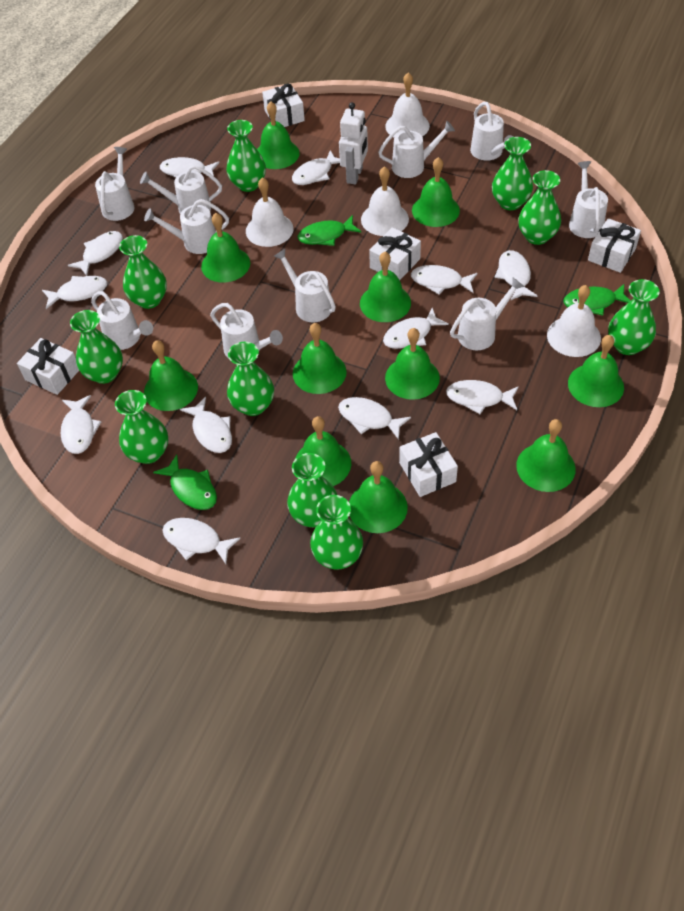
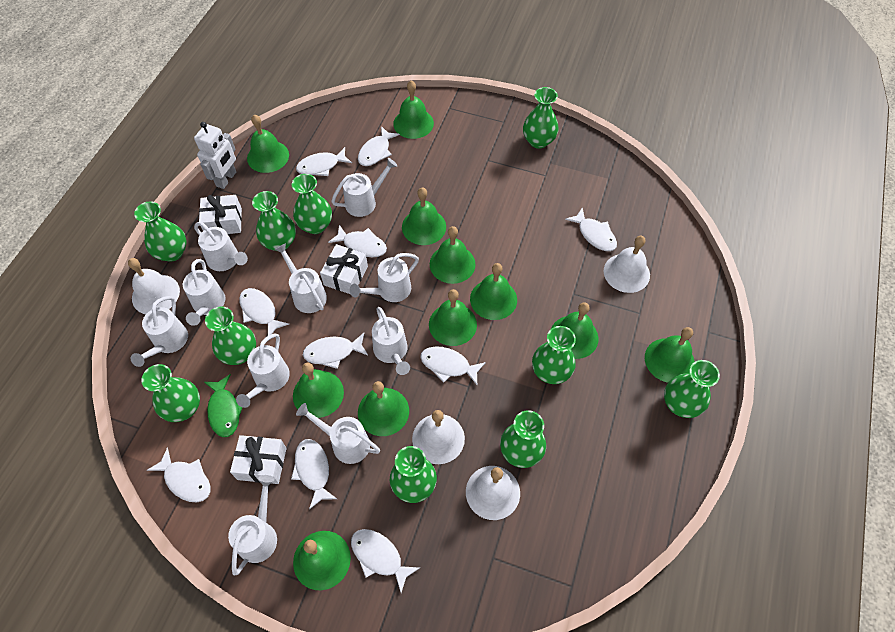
green fish: 3 -> 1
white fish: 12 -> 10
white gift: 5 -> 3

